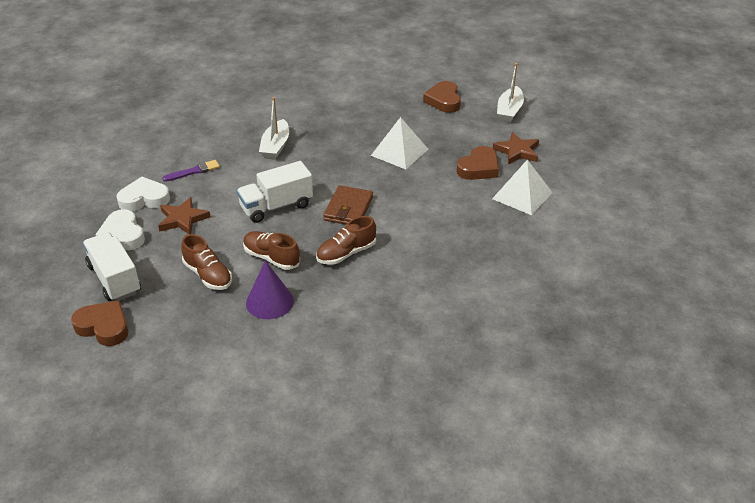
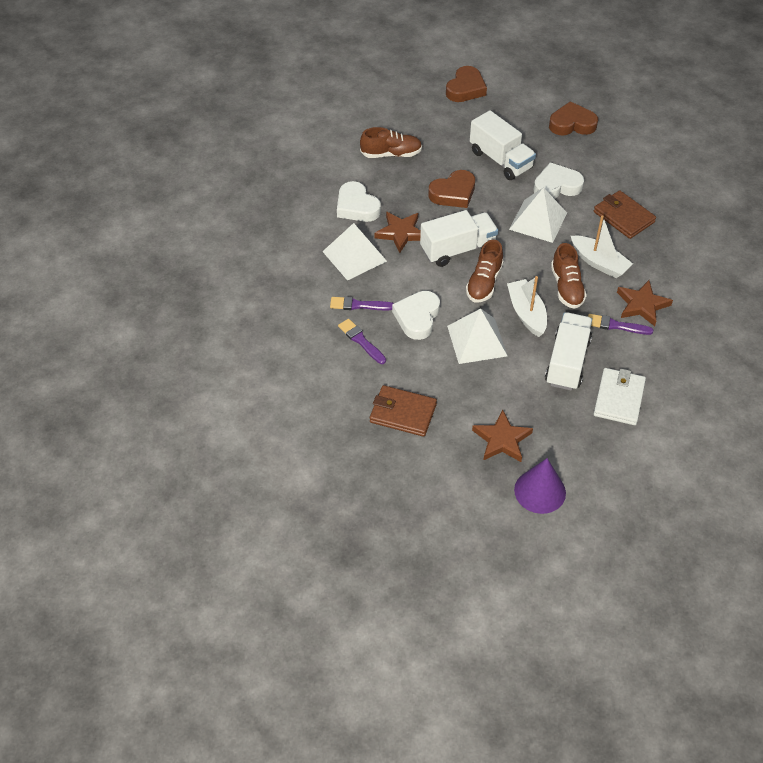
brown star: 2 -> 3
brown wallet: 1 -> 2
purple brush: 1 -> 3
white heart: 2 -> 3
white pyramid: 2 -> 3
white truck: 2 -> 3
white wallet: 0 -> 1

